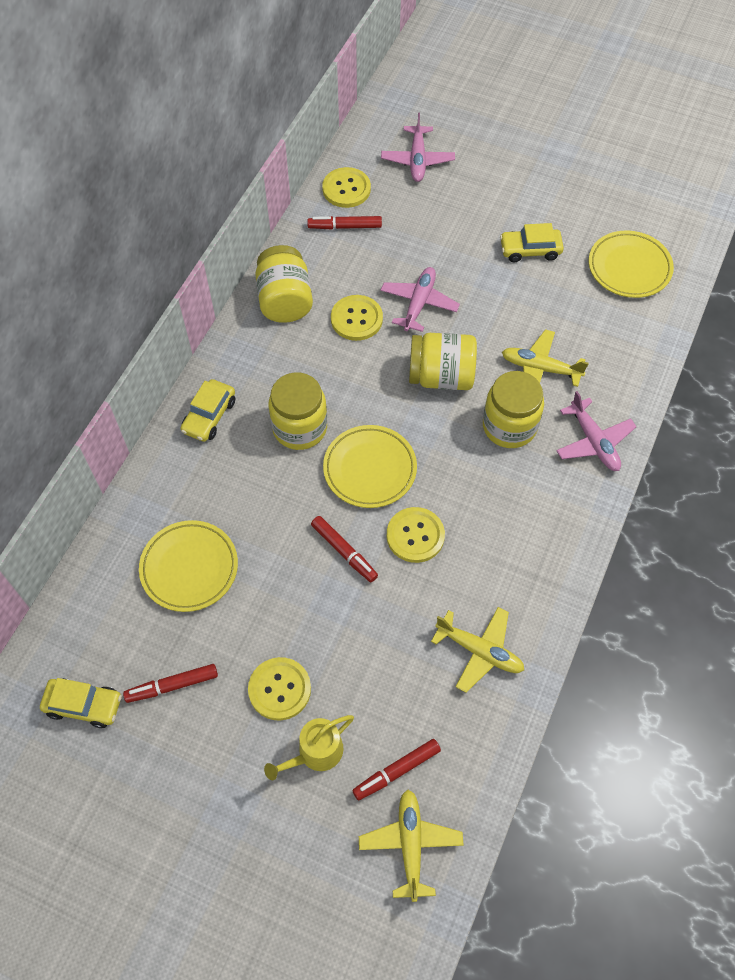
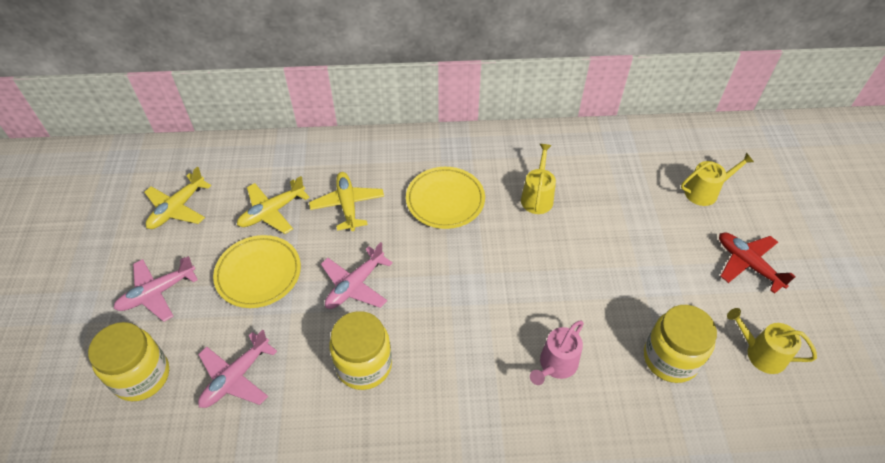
pink watering can: 0 -> 1
red marker: 4 -> 0
red plane: 0 -> 1
yellow button: 4 -> 0
yellow car: 3 -> 0
yellow jar: 4 -> 3
yellow plate: 3 -> 2
yellow watering can: 1 -> 3

